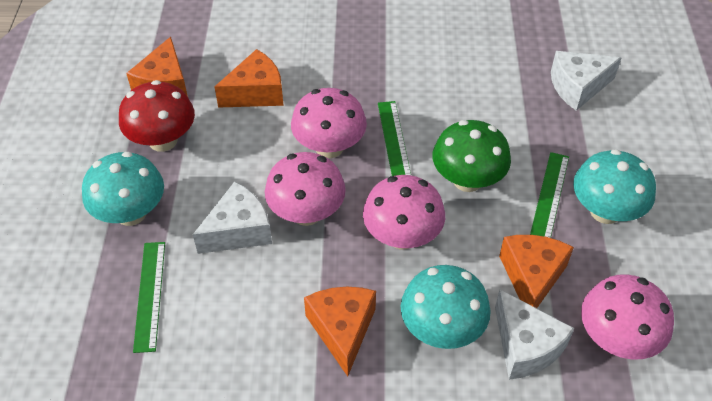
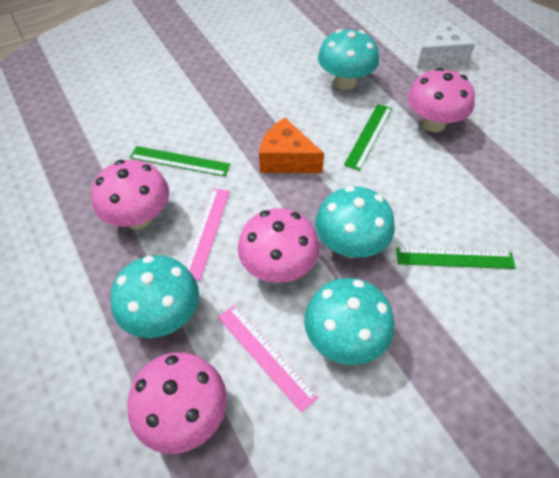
green mushroom: 1 -> 0
orange cheese: 4 -> 1
pink ruler: 0 -> 2
red mushroom: 1 -> 0
turquoise mushroom: 3 -> 4
white cheese: 3 -> 1

